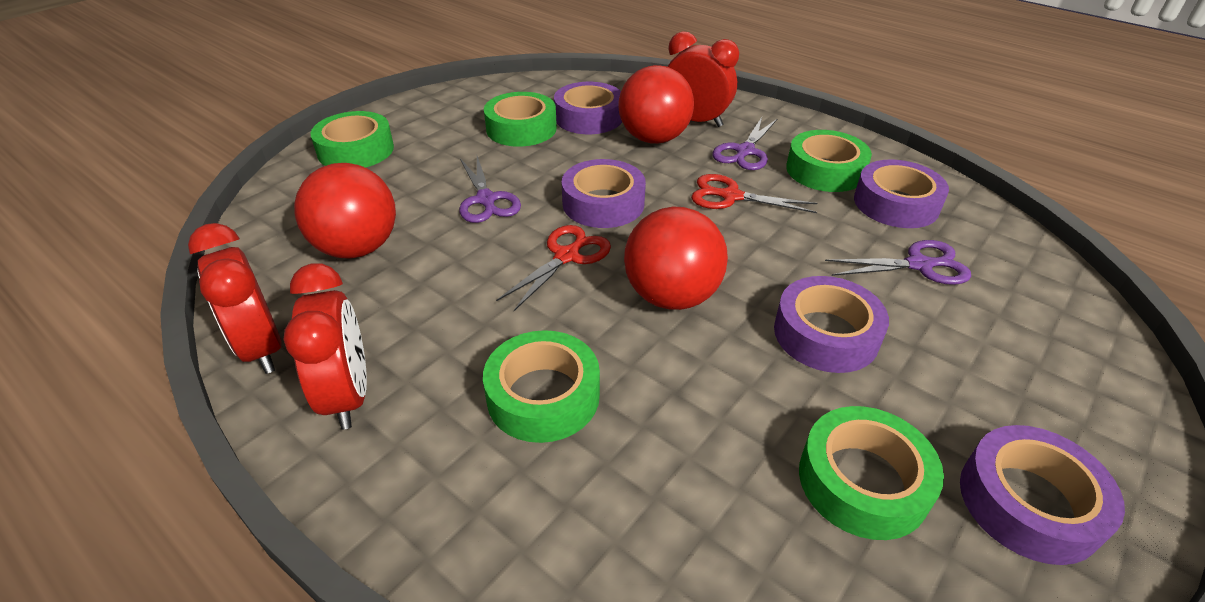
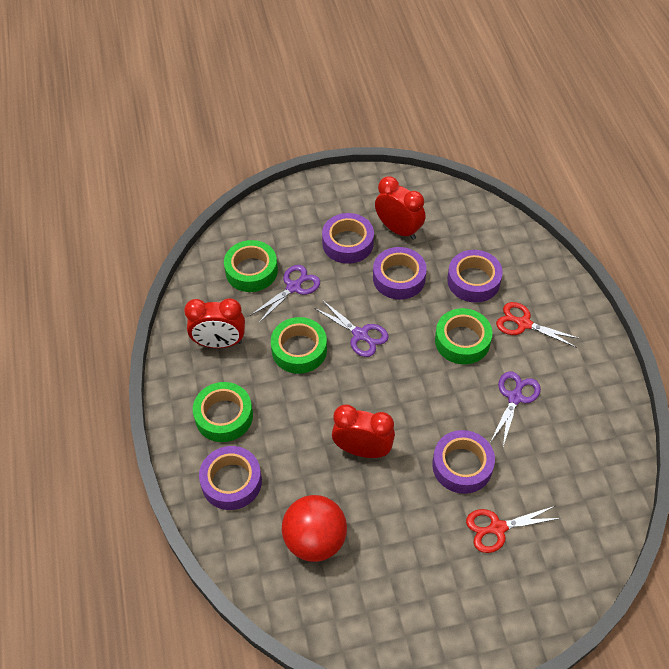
green tape: 5 -> 4
red ball: 3 -> 1

